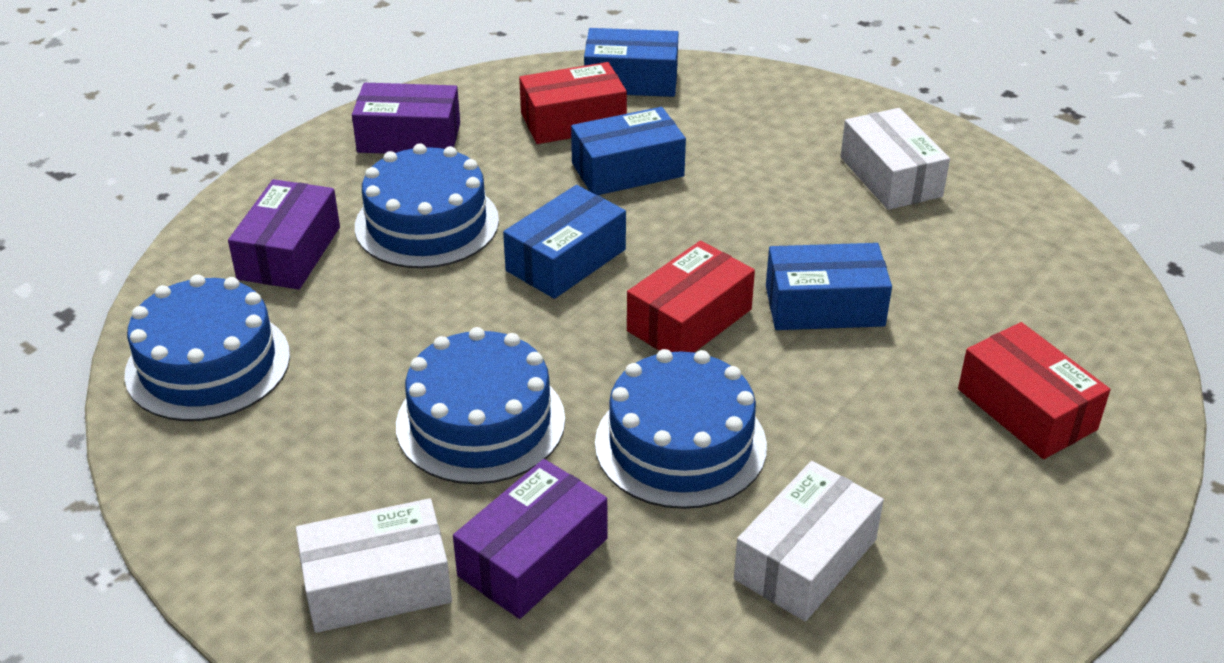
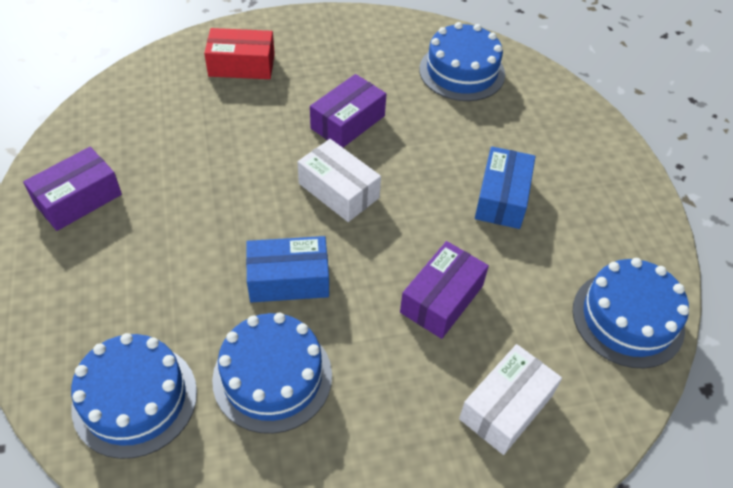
blue box: 4 -> 2
red box: 3 -> 1
white box: 3 -> 2

